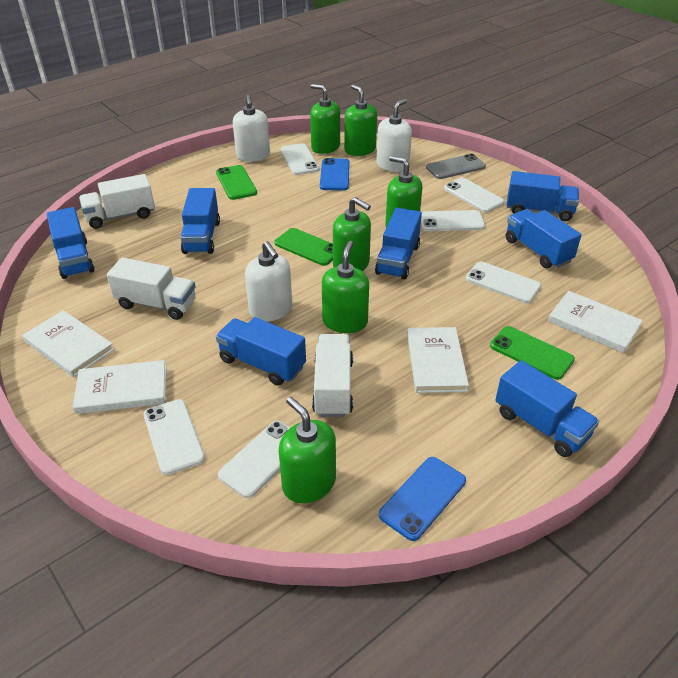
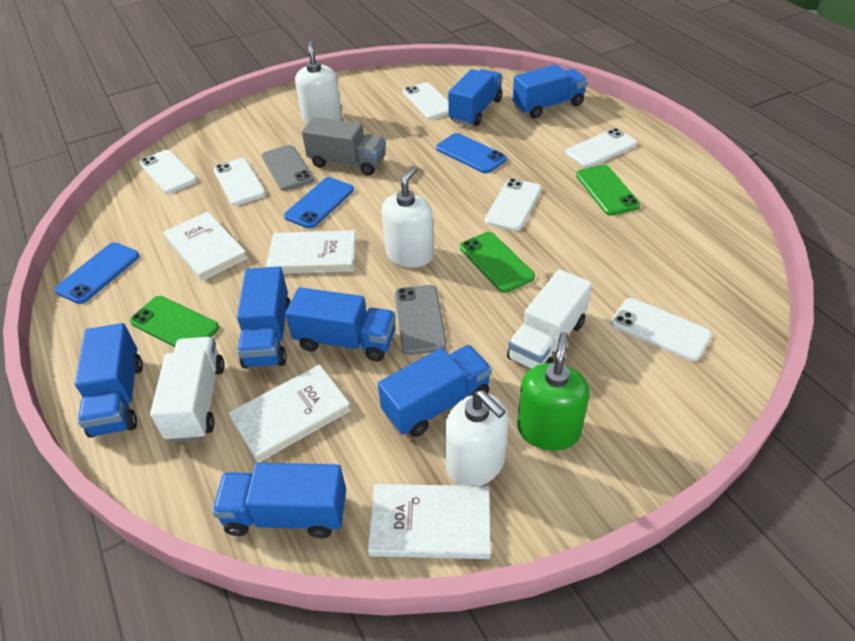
blue phone: 2 -> 3
green soap dispenser: 6 -> 1
grey phone: 1 -> 2
grey truck: 0 -> 1
white truck: 3 -> 2

